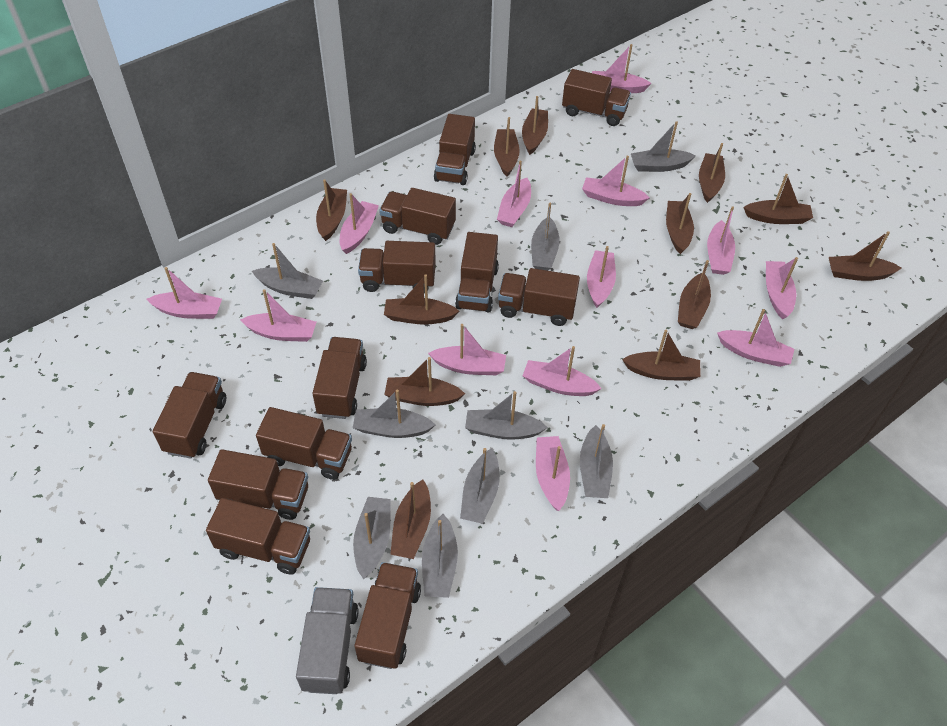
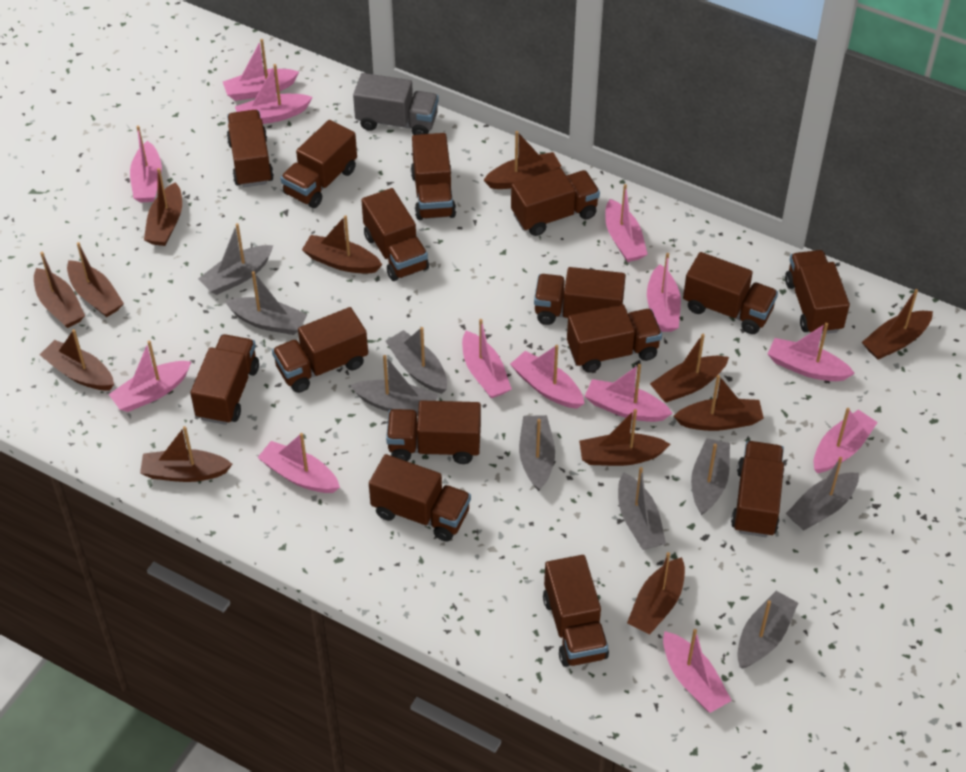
brown truck: 12 -> 15

